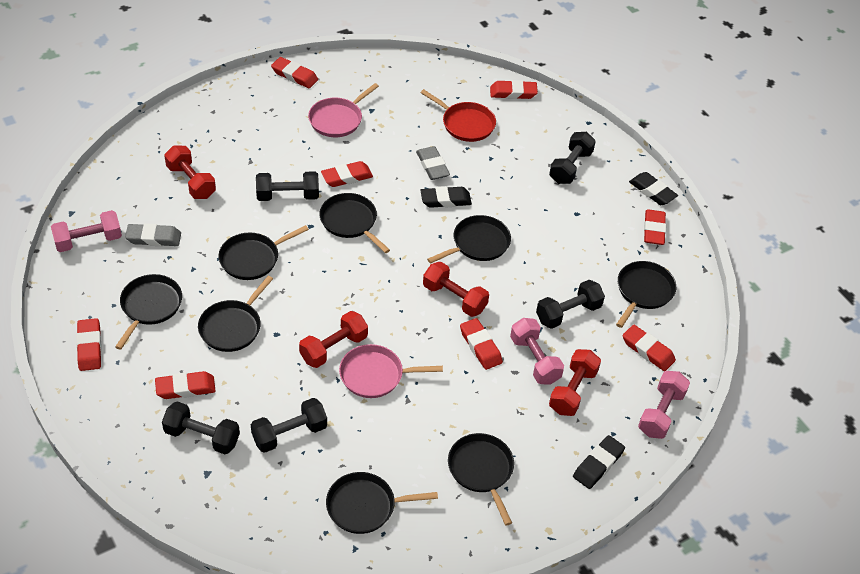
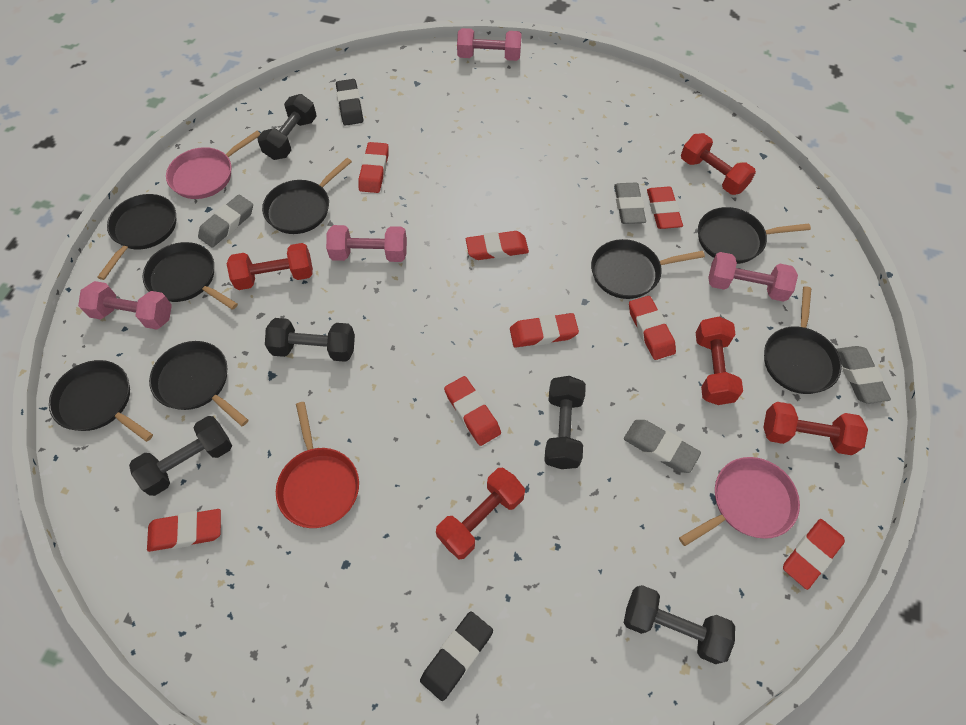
black eraser: 3 -> 2
grey eraser: 2 -> 4
pink dumbbell: 3 -> 4
red dumbbell: 4 -> 5

